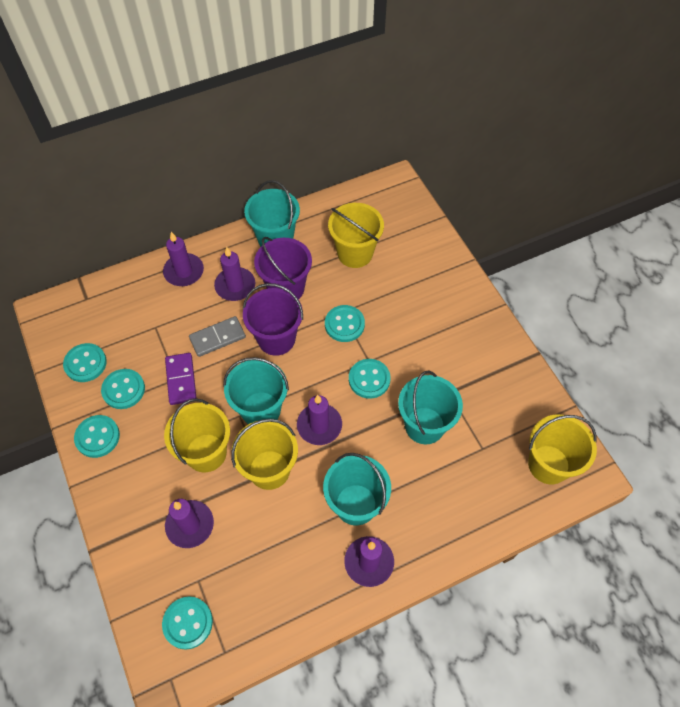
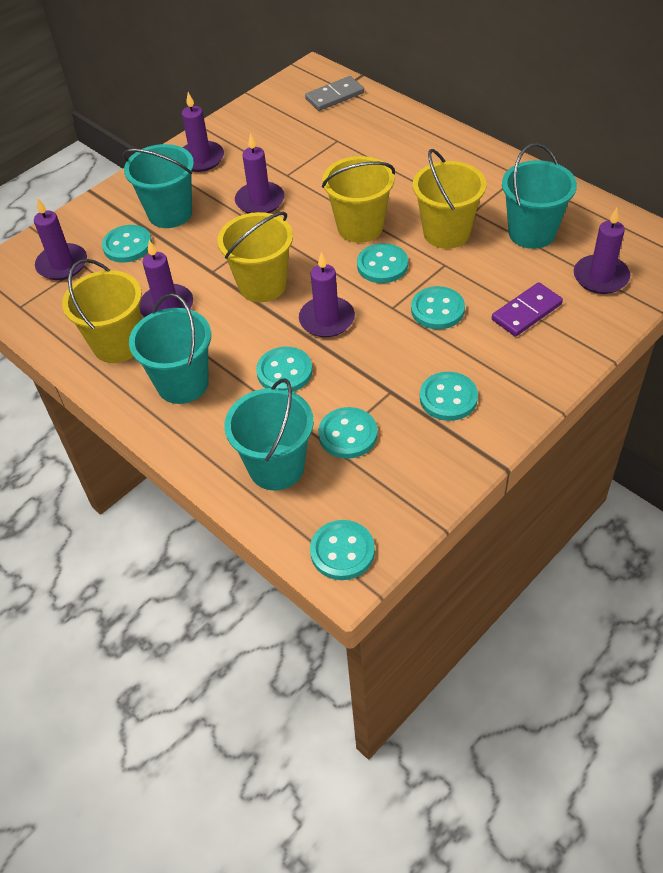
purple bucket: 2 -> 0
purple candle: 5 -> 6
turquoise button: 6 -> 7

